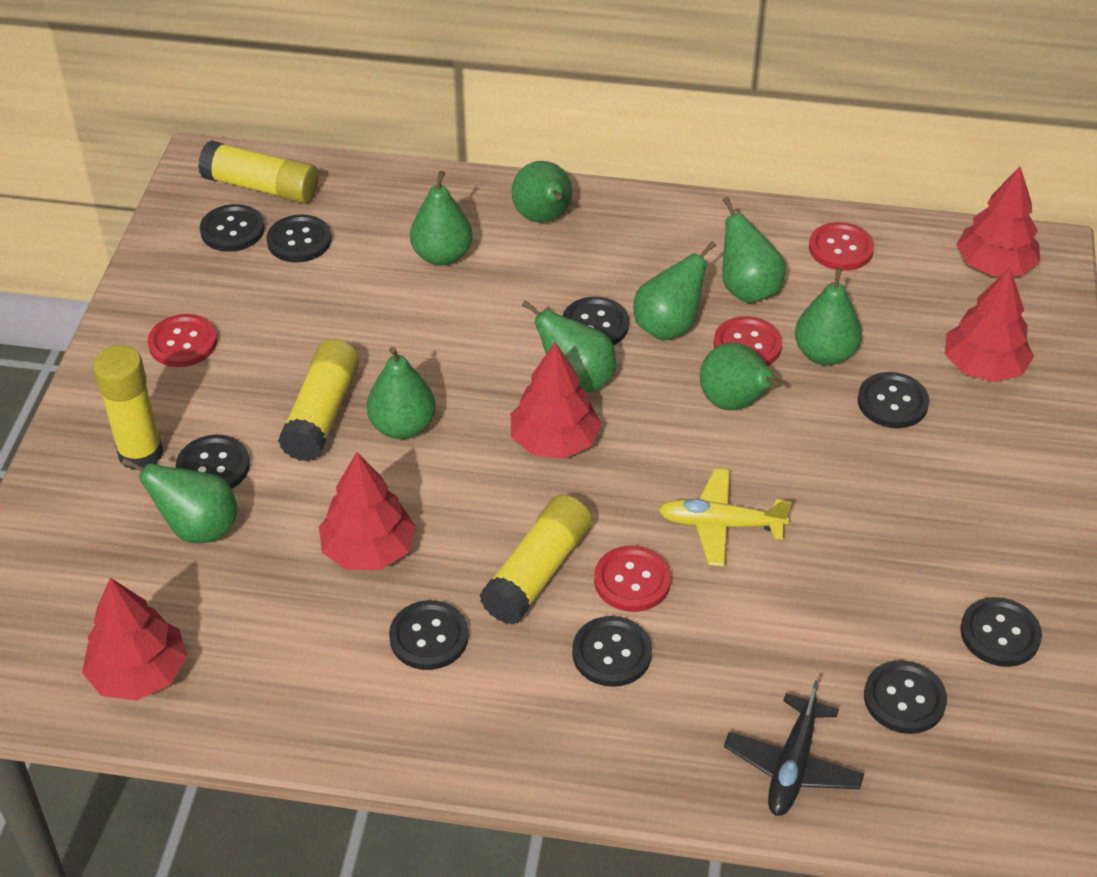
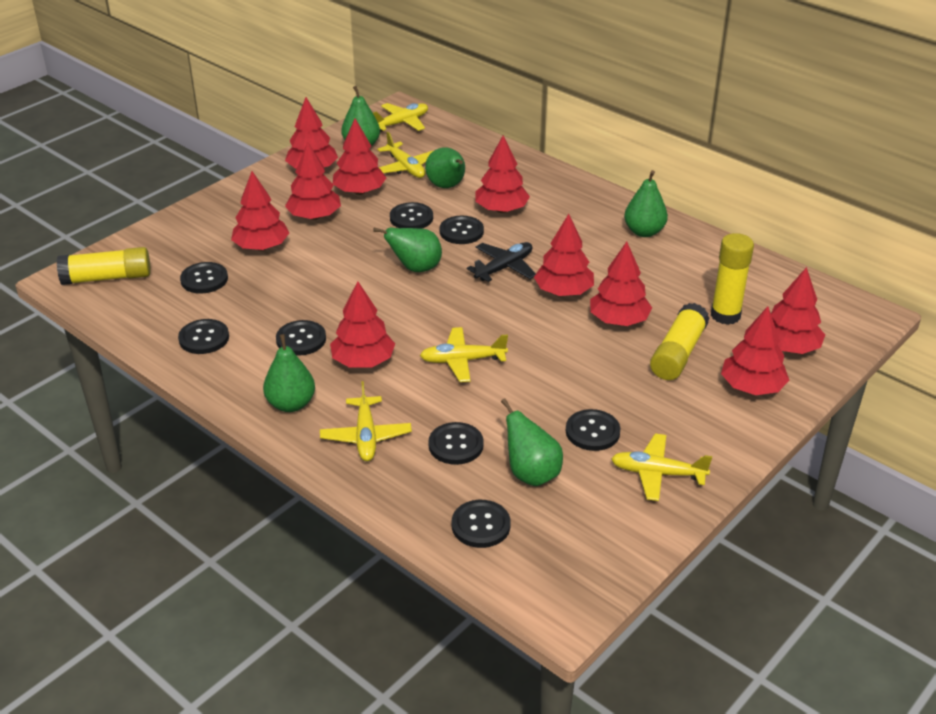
black button: 9 -> 8
green pear: 9 -> 6
red button: 4 -> 0
red tree: 5 -> 10
yellow glue stick: 4 -> 3
yellow plane: 1 -> 5

